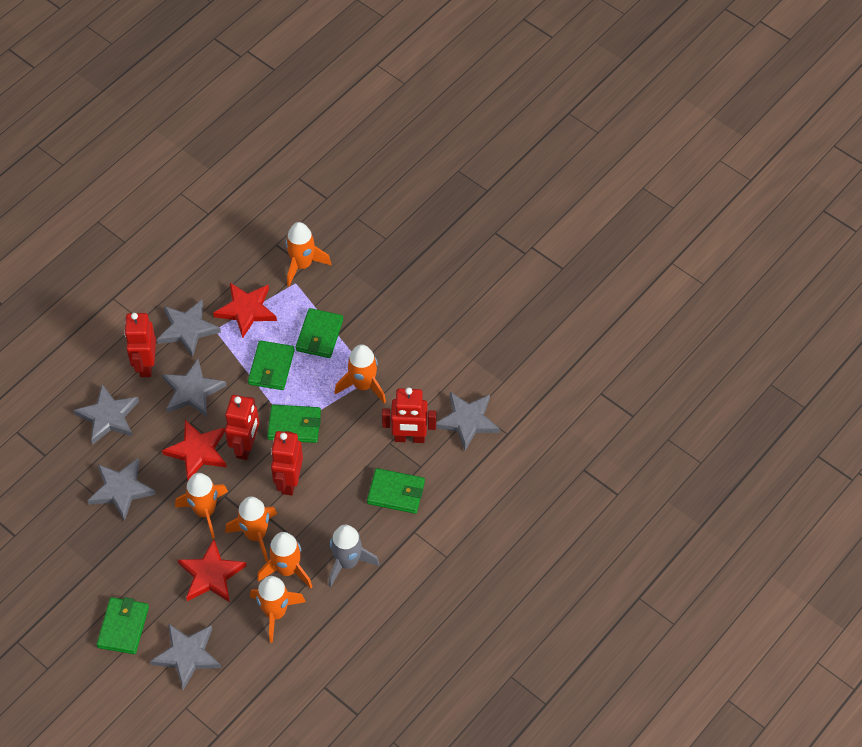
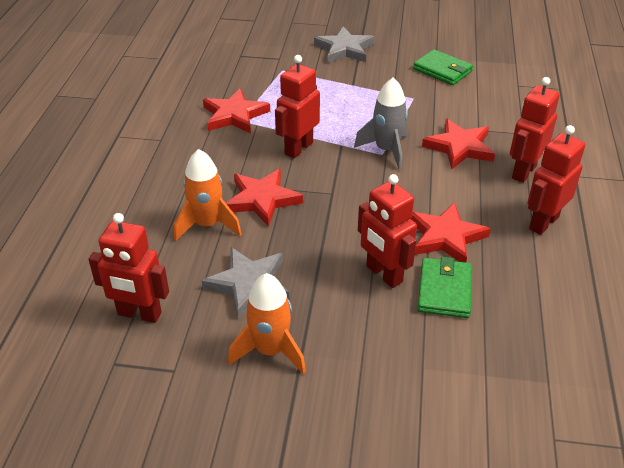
green wallet: 5 -> 2
grey star: 6 -> 2
orange rocket: 6 -> 2
red robot: 4 -> 5
red star: 3 -> 4

